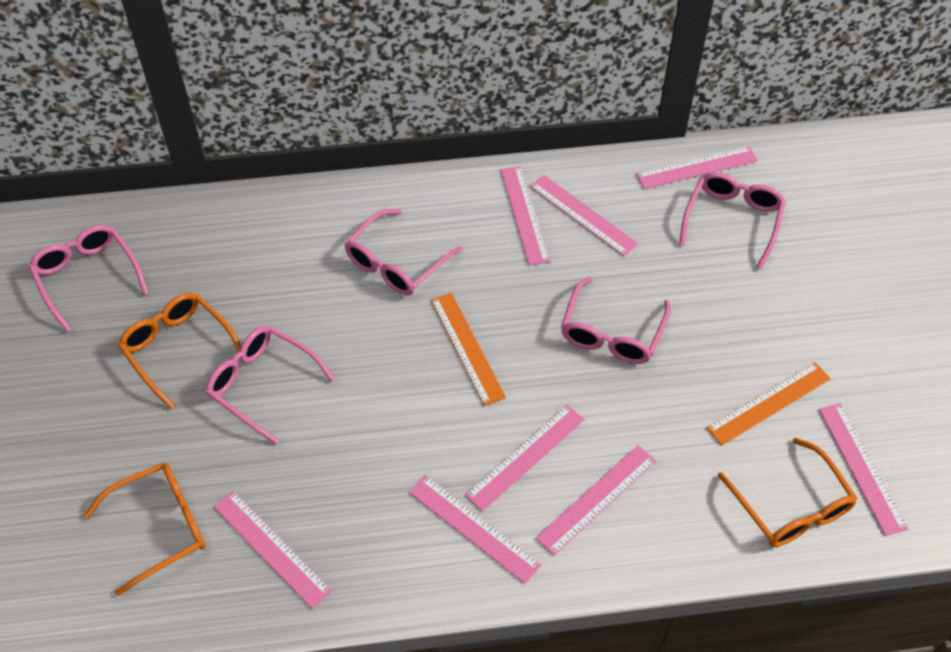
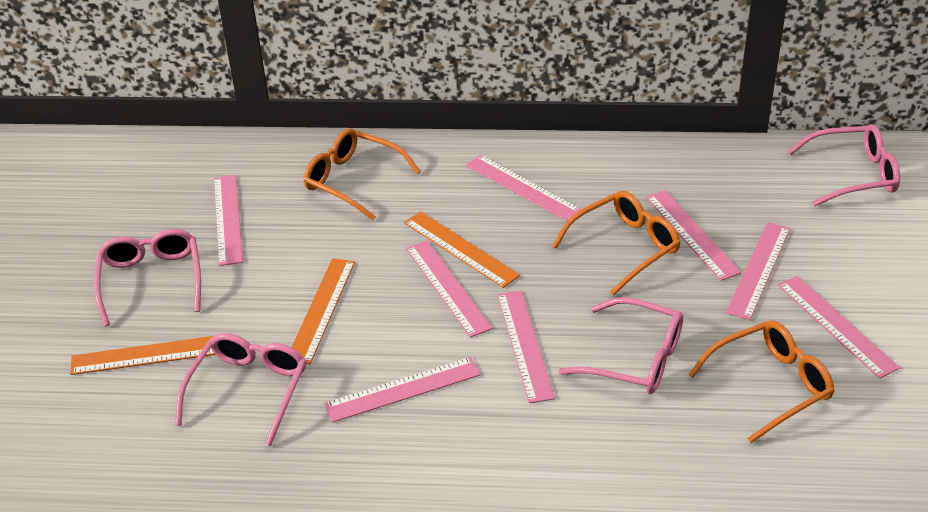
orange ruler: 2 -> 3
pink glasses: 5 -> 4

